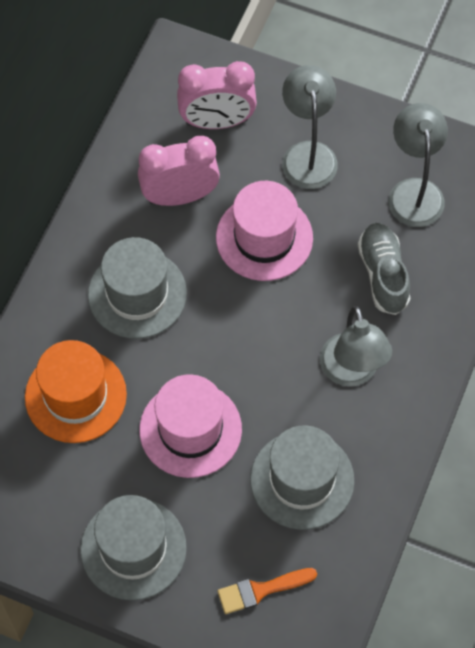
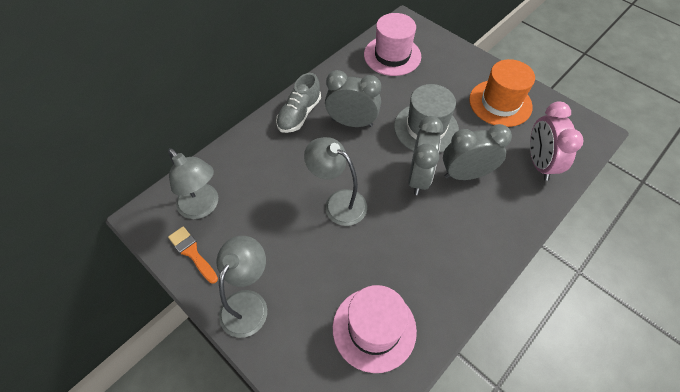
grey clock: 0 -> 3
grey hat: 3 -> 1
pink clock: 2 -> 1

